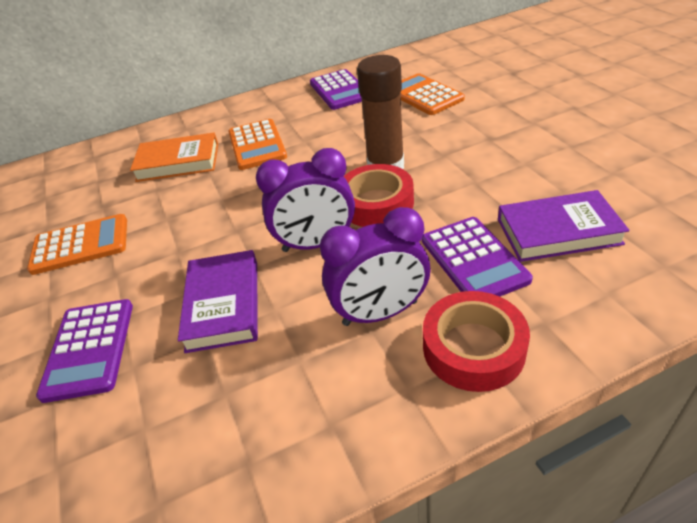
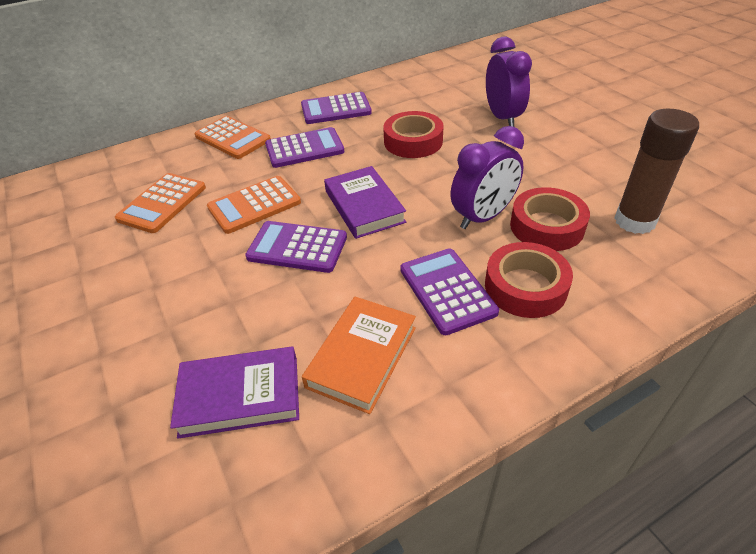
purple calculator: 3 -> 4
red tape: 2 -> 3

